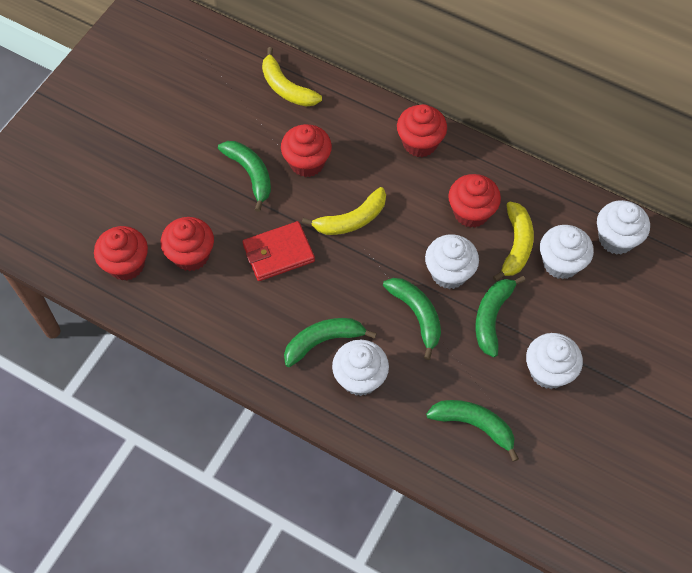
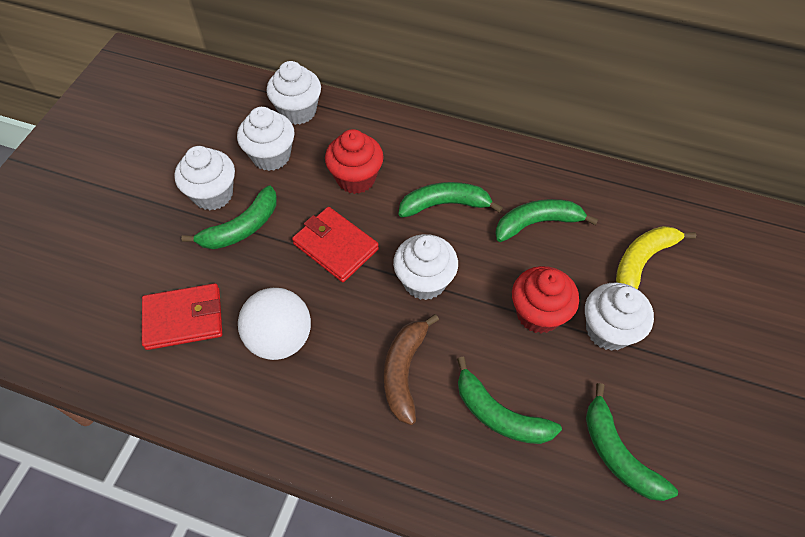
brown banana: 0 -> 1
red cupcake: 5 -> 2
red wallet: 1 -> 2
white ball: 0 -> 1
yellow banana: 3 -> 1

